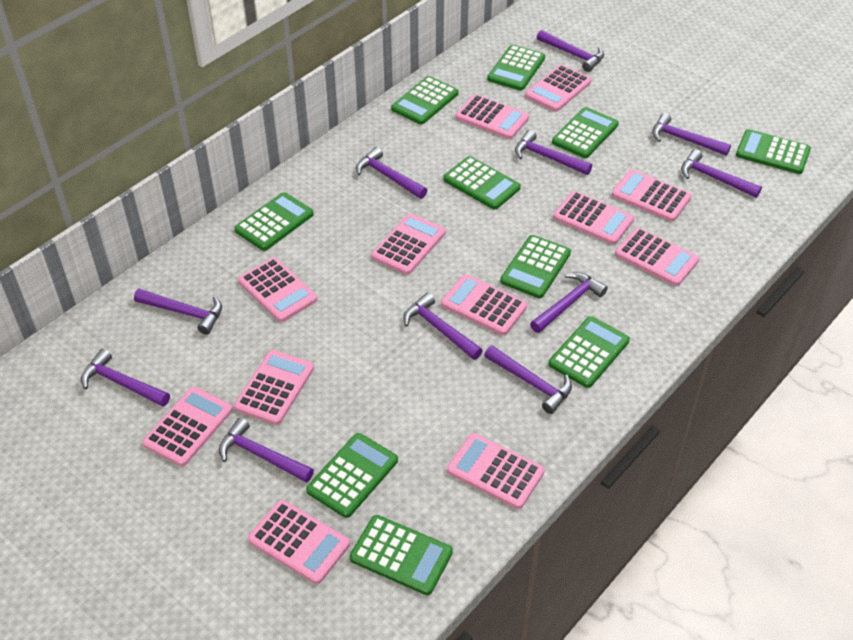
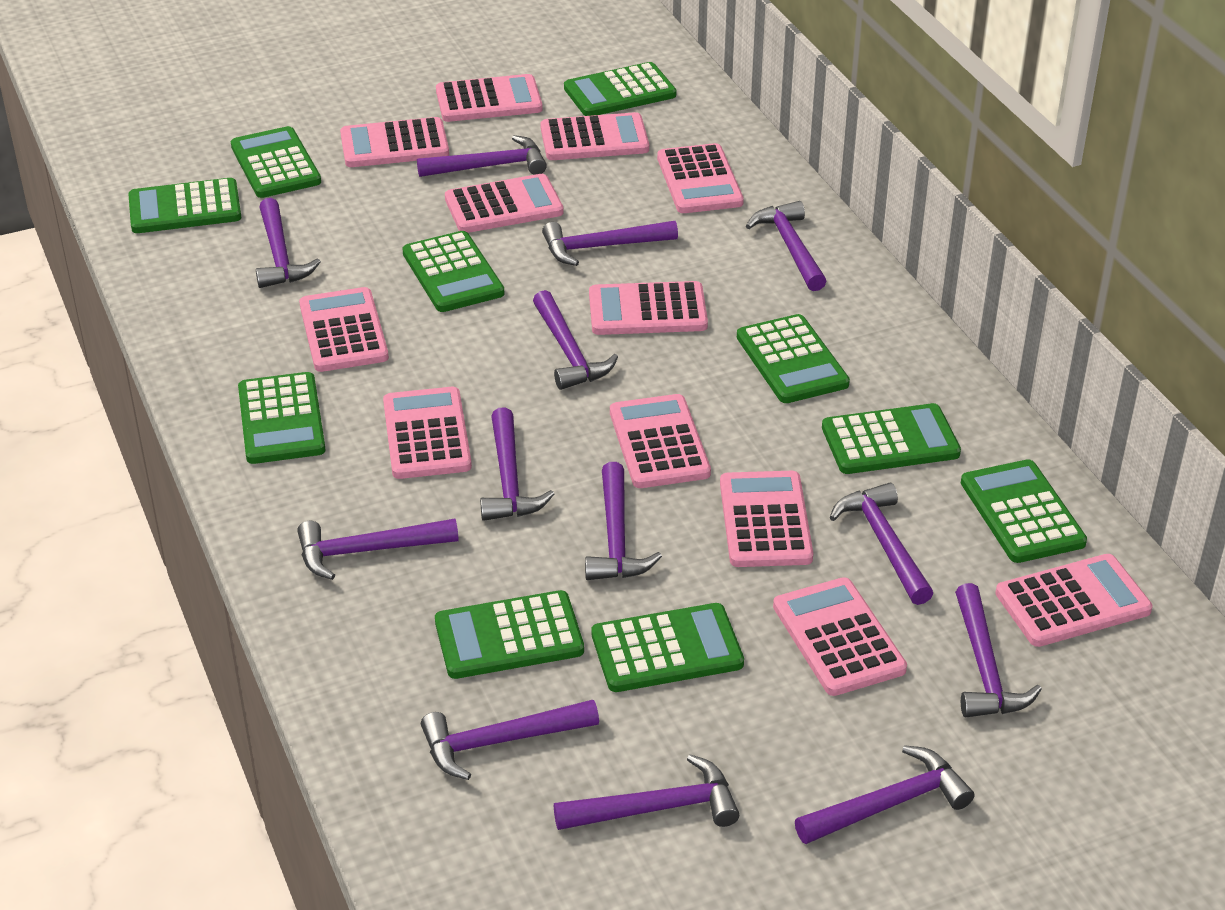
purple hammer: 11 -> 13

